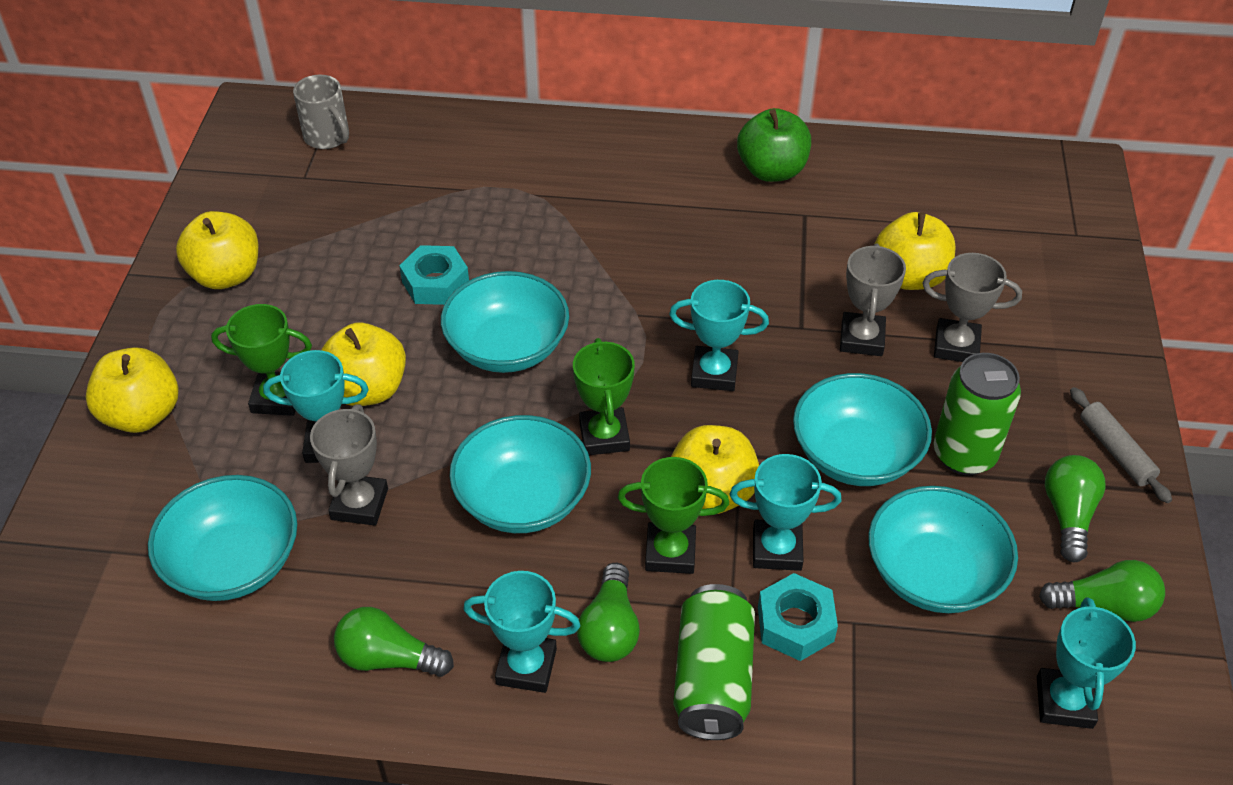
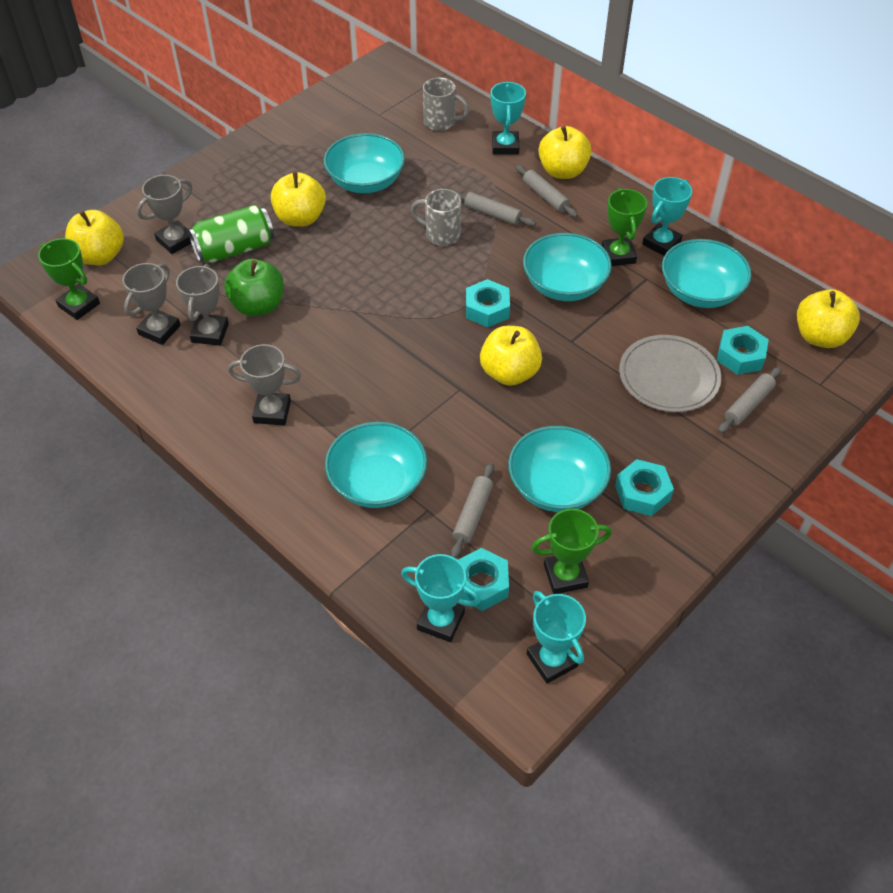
green can: 2 -> 1
green light bulb: 4 -> 0
grey mug: 1 -> 2
grey plate: 0 -> 1
grey rolling pin: 1 -> 4
grey trophy: 3 -> 4
turquoise nut: 2 -> 4
turquoise trophy: 5 -> 4

